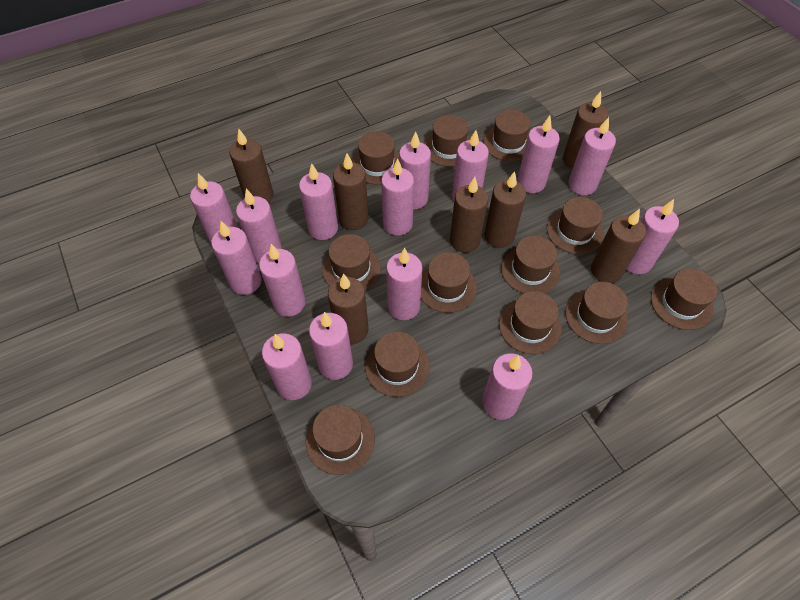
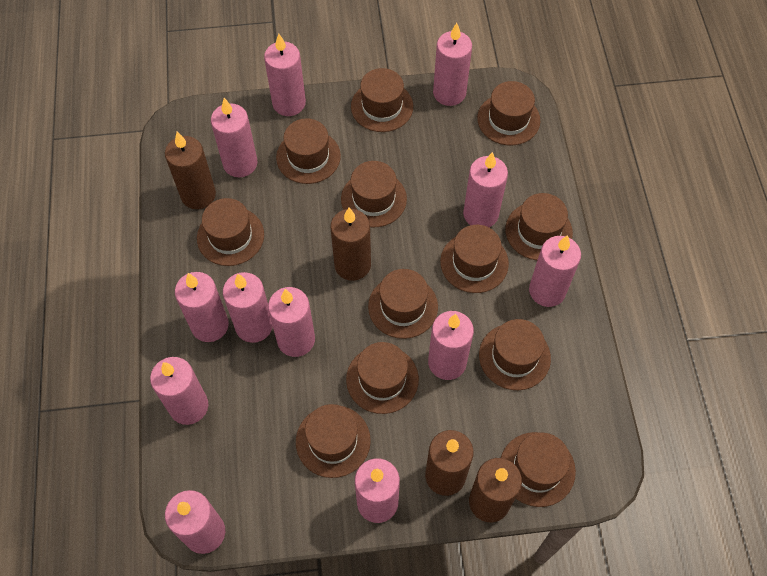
brown candle: 7 -> 4
pink candle: 15 -> 12

